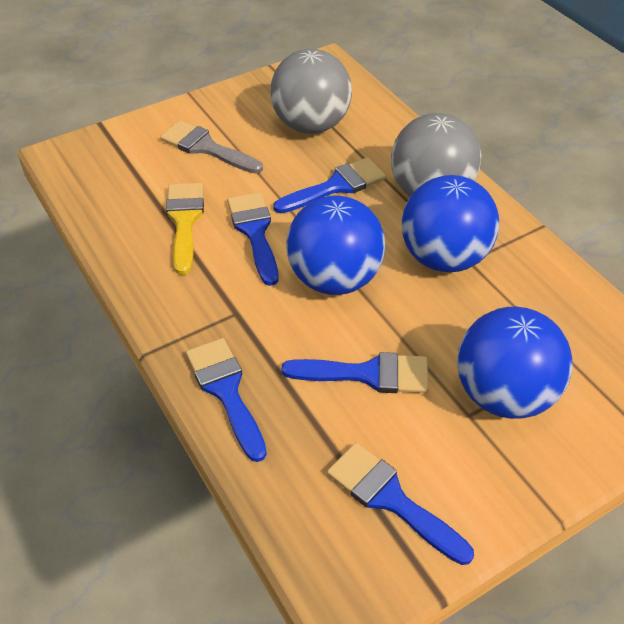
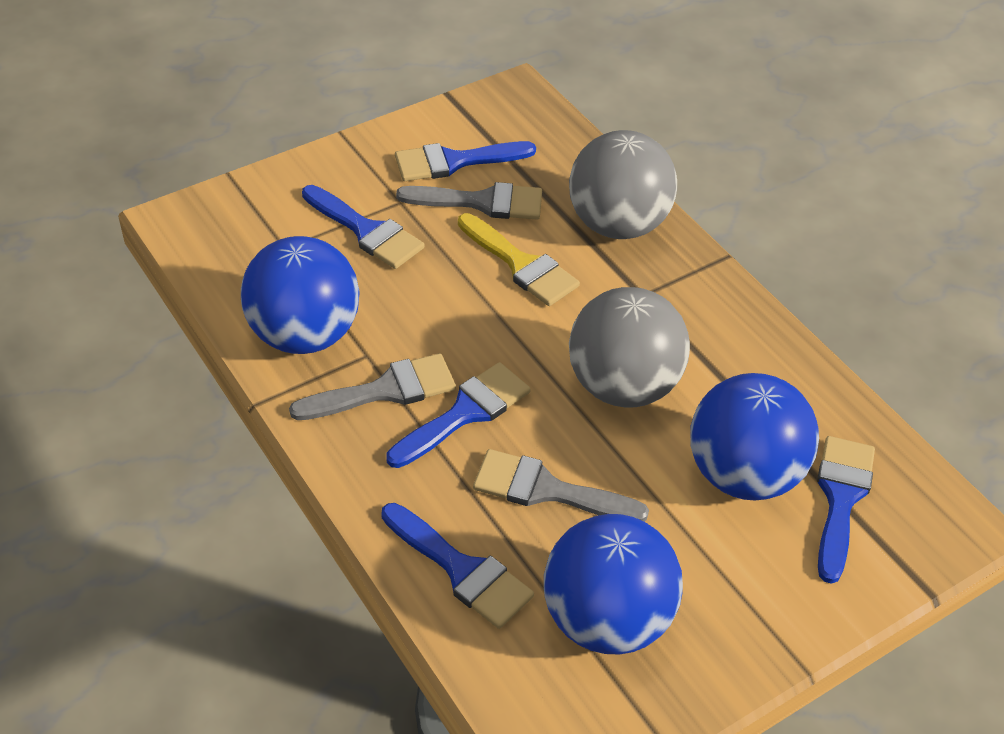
grey brush: 1 -> 3

